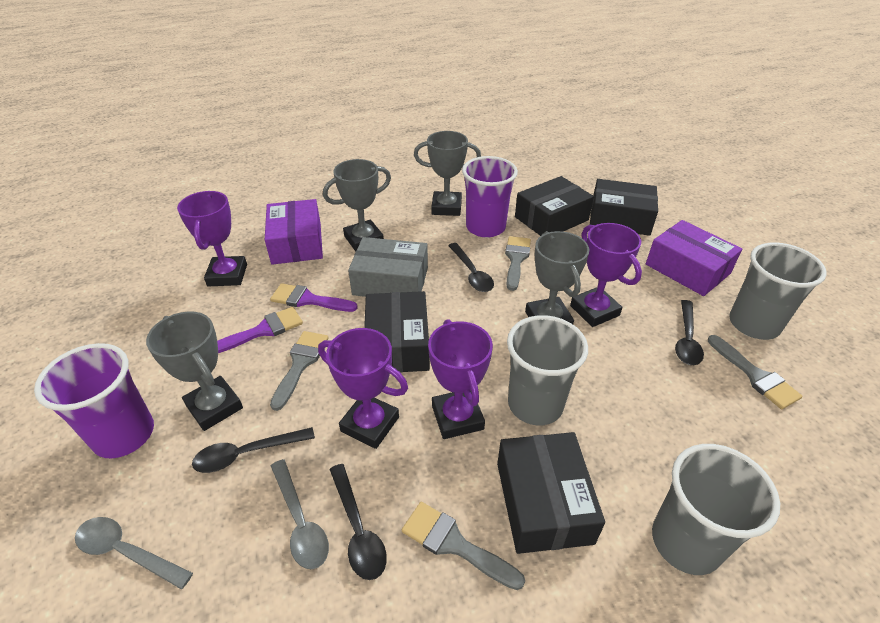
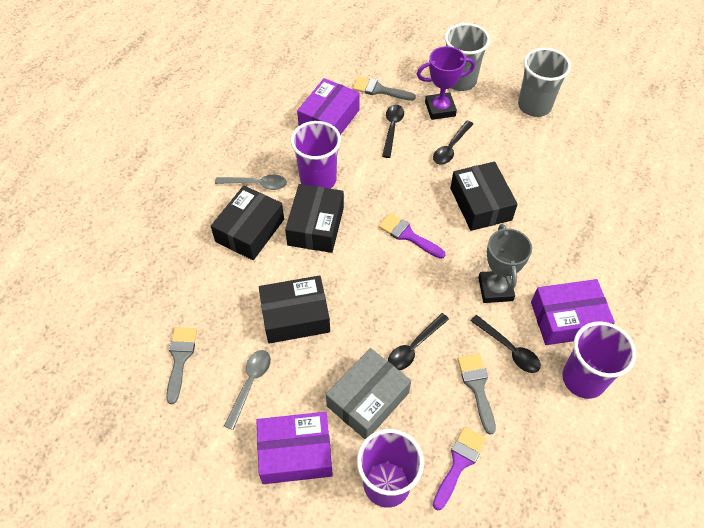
grey brush: 4 -> 3
grey cup: 3 -> 2
grey trophy: 4 -> 1
purple box: 2 -> 3
purple cup: 2 -> 3
purple trophy: 4 -> 1

